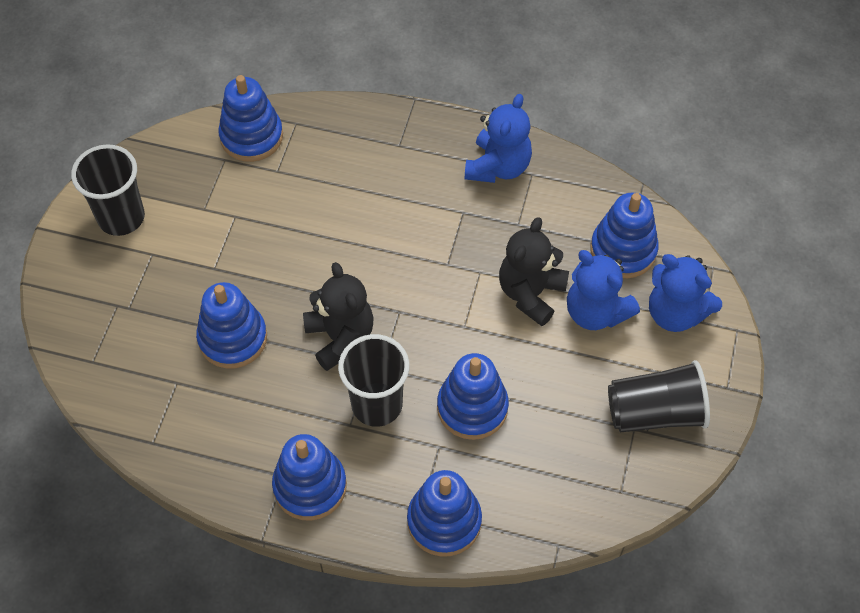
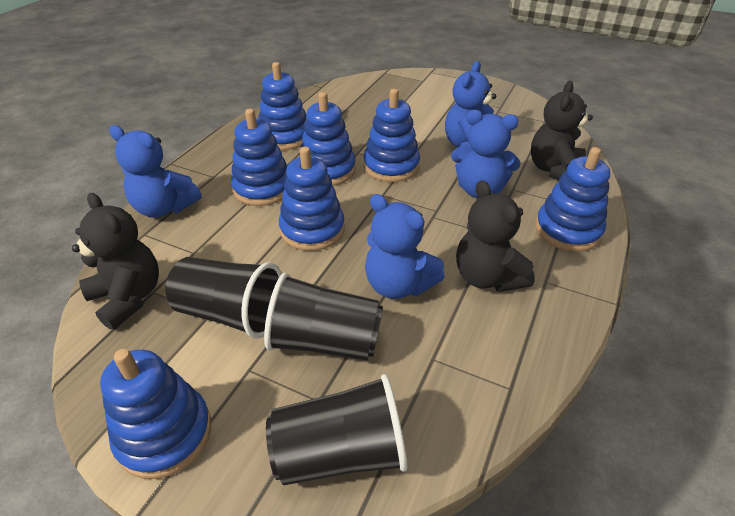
black teddy bear: 2 -> 3
blue stacking toy: 6 -> 7
blue teddy bear: 3 -> 4

